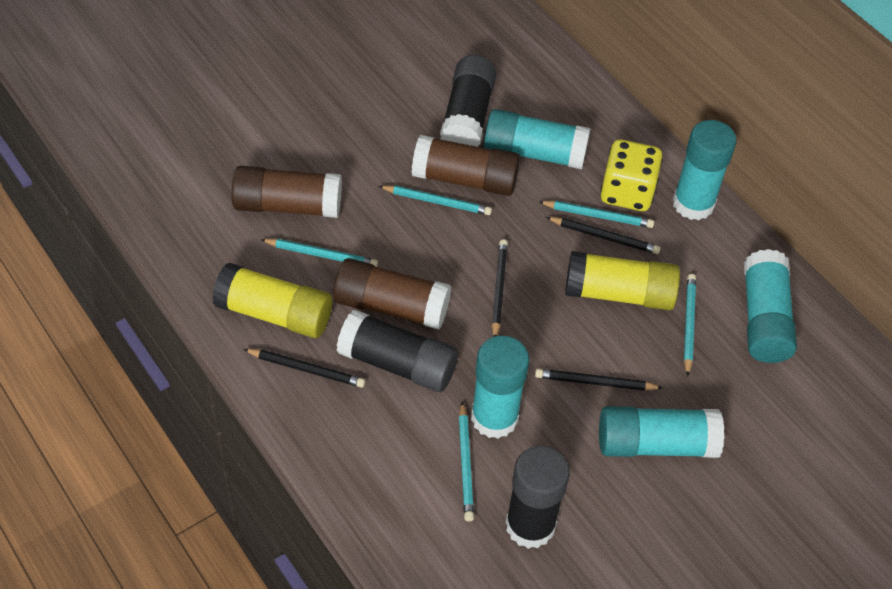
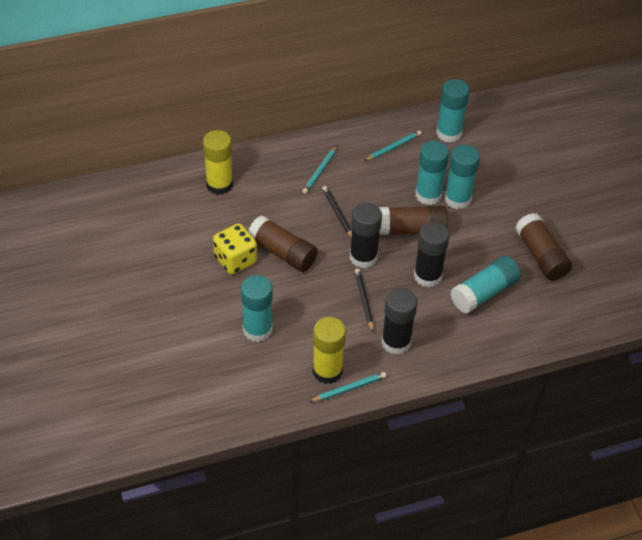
black pencil: 4 -> 2
turquoise pencil: 5 -> 3

